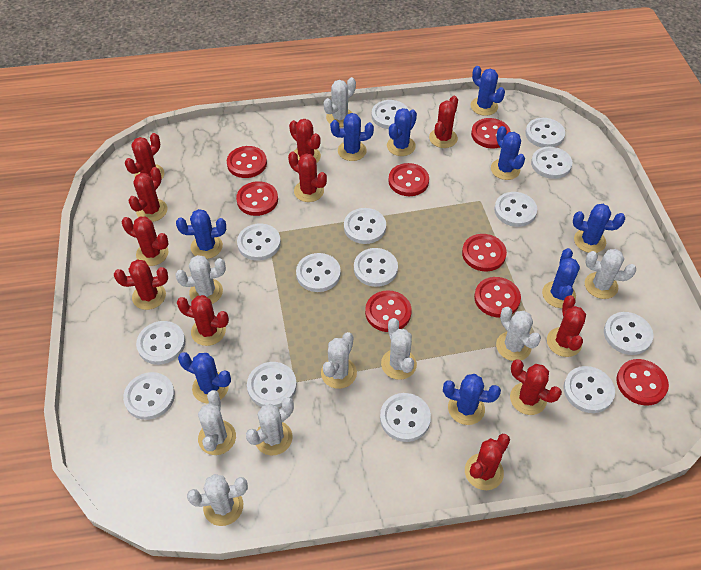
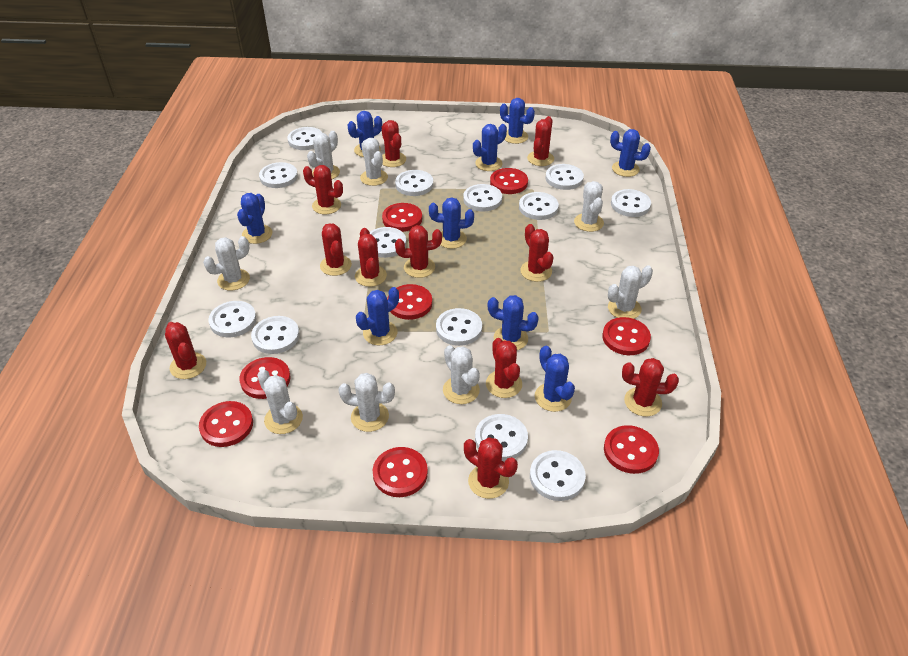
white button: 14 -> 13
white cactus: 9 -> 8

